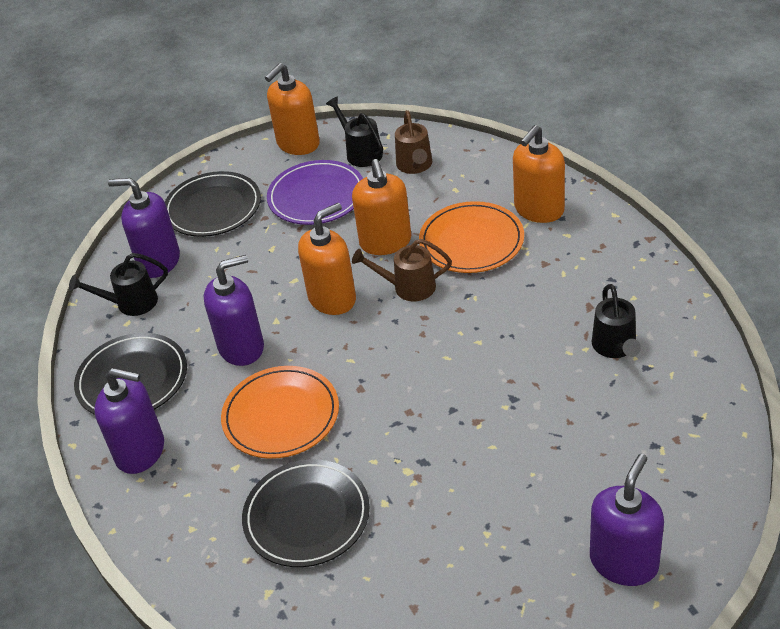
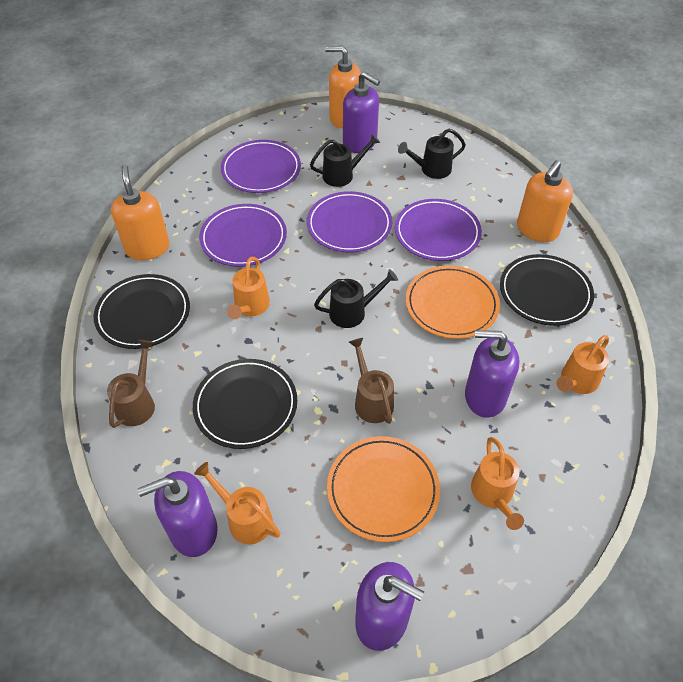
orange soap dispenser: 4 -> 3
orange watering can: 0 -> 4
purple plate: 1 -> 4

